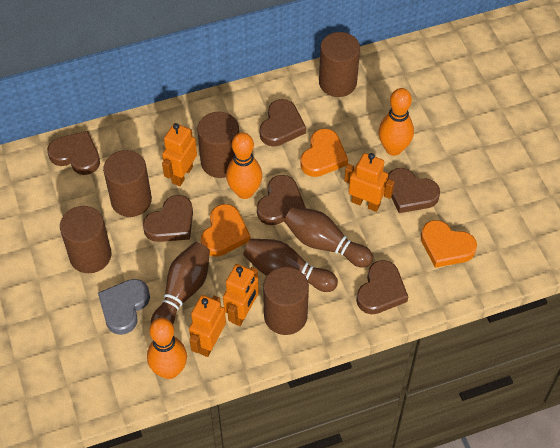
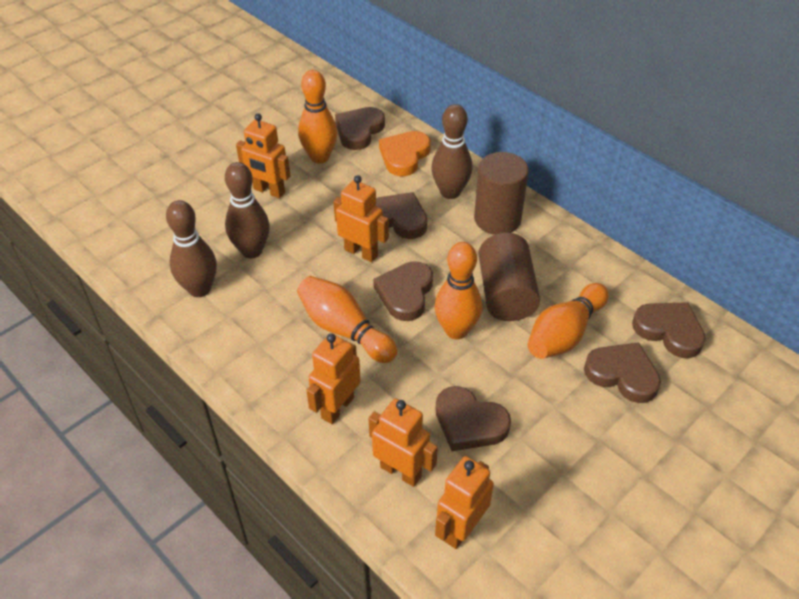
brown cylinder: 5 -> 2
grey heart: 1 -> 0
orange bowling pin: 3 -> 4
orange heart: 3 -> 1
orange robot: 4 -> 5

